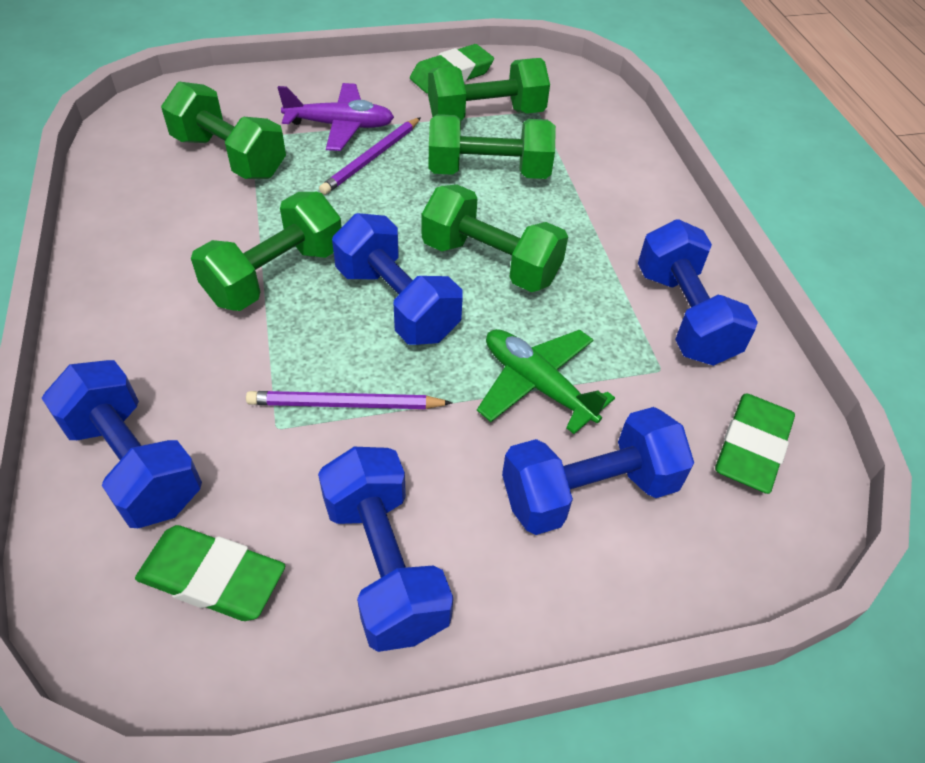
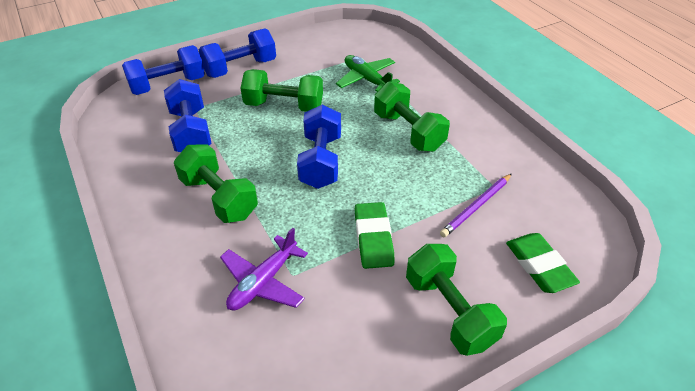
blue dumbbell: 5 -> 4
green dumbbell: 5 -> 4
green eraser: 3 -> 2
purple pencil: 2 -> 1

